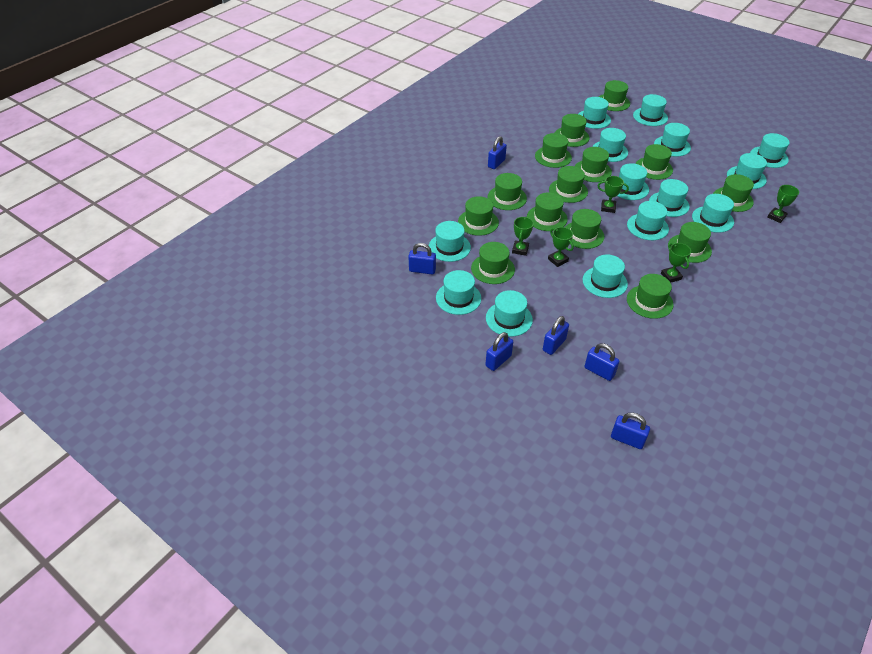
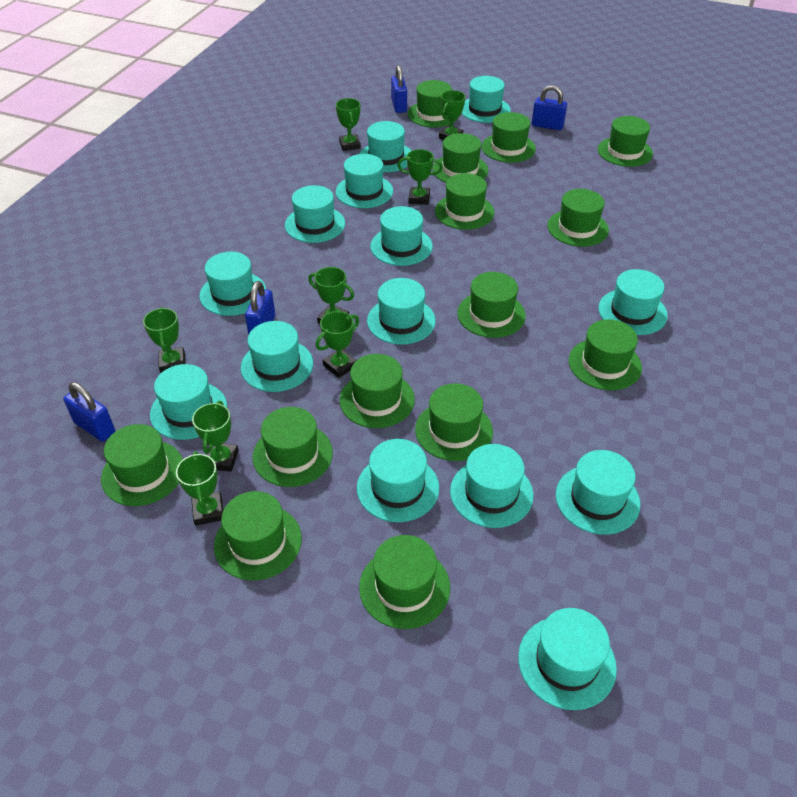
blue padlock: 6 -> 4
green trophy: 5 -> 8

